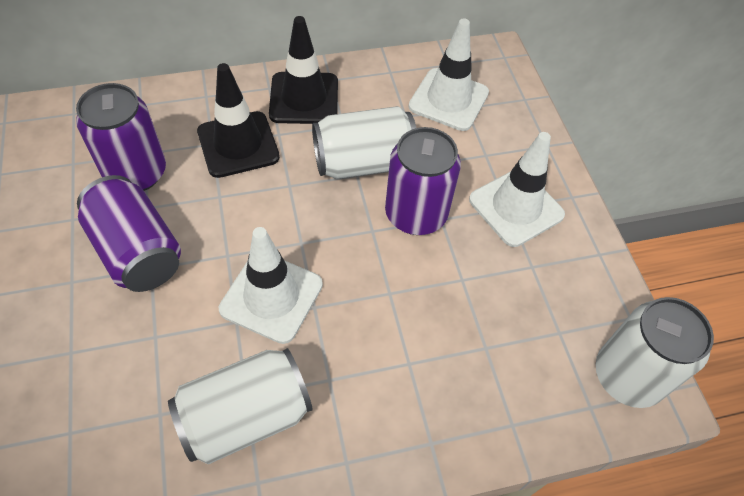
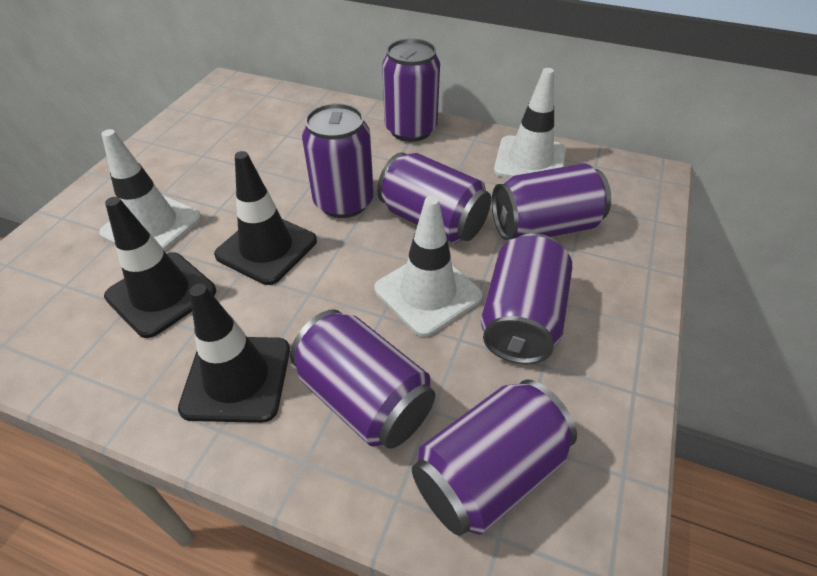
black traffic cone: 2 -> 3
purple can: 3 -> 7
white can: 3 -> 0

